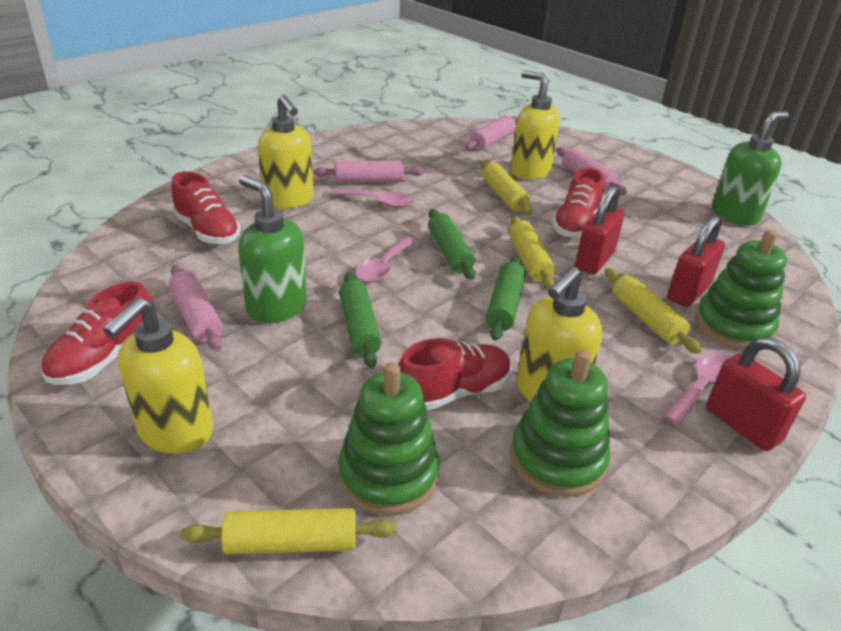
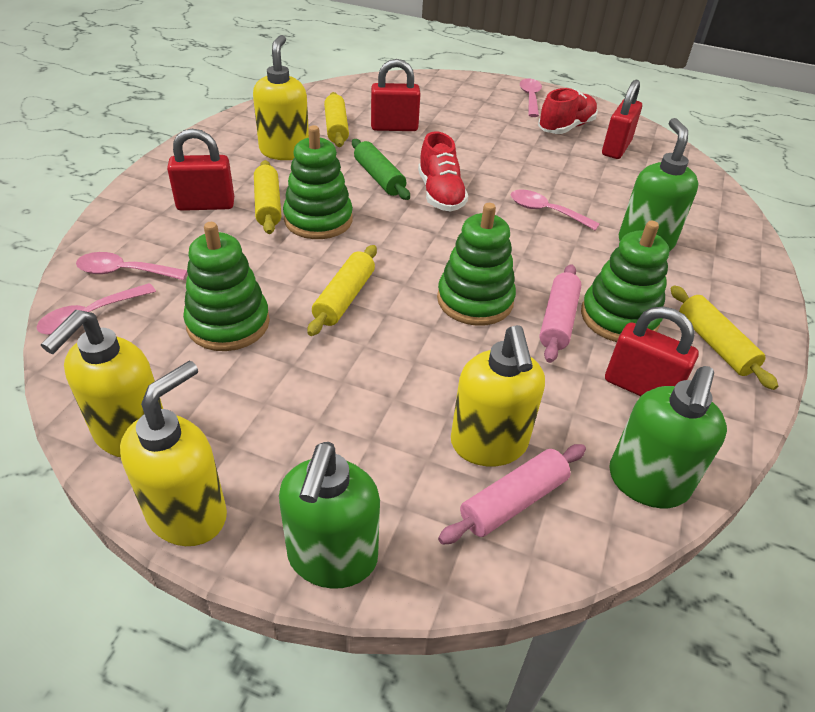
green rolling pin: 3 -> 1
green soap dispenser: 2 -> 3
green stacking toy: 3 -> 4
pink rolling pin: 4 -> 2
pink spoon: 3 -> 4
red padlock: 3 -> 4
red shoe: 4 -> 2

